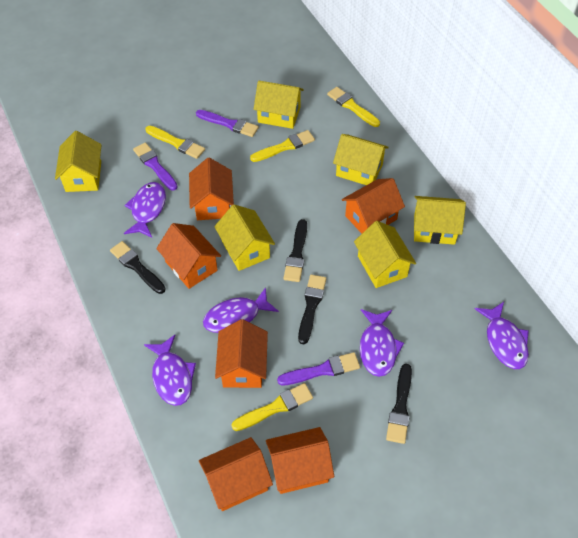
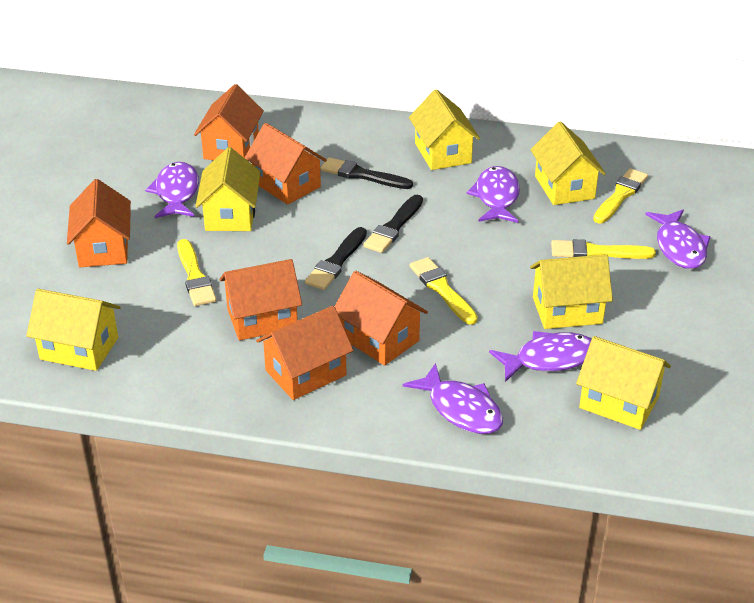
black brush: 4 -> 3
purple brush: 3 -> 0

